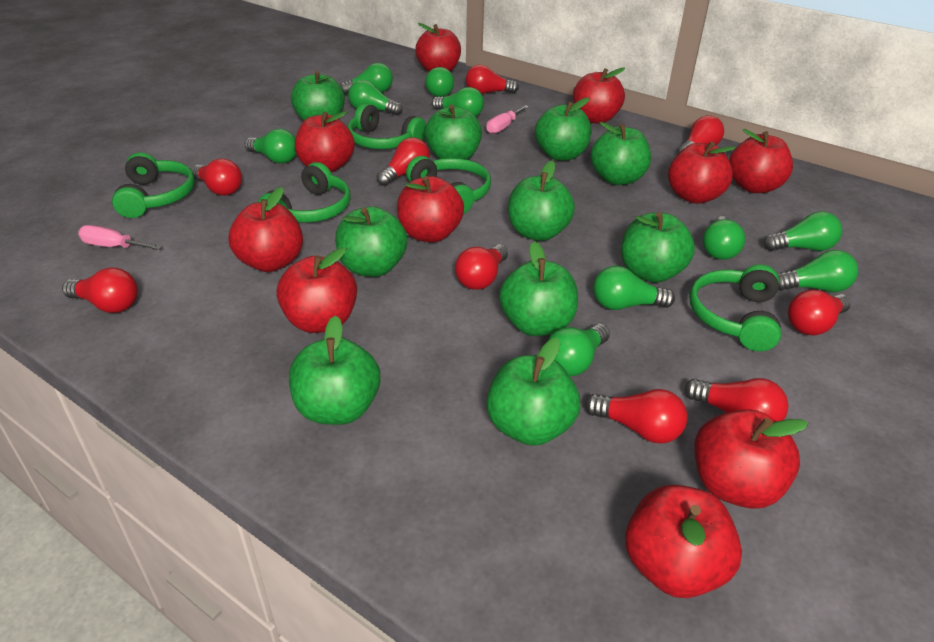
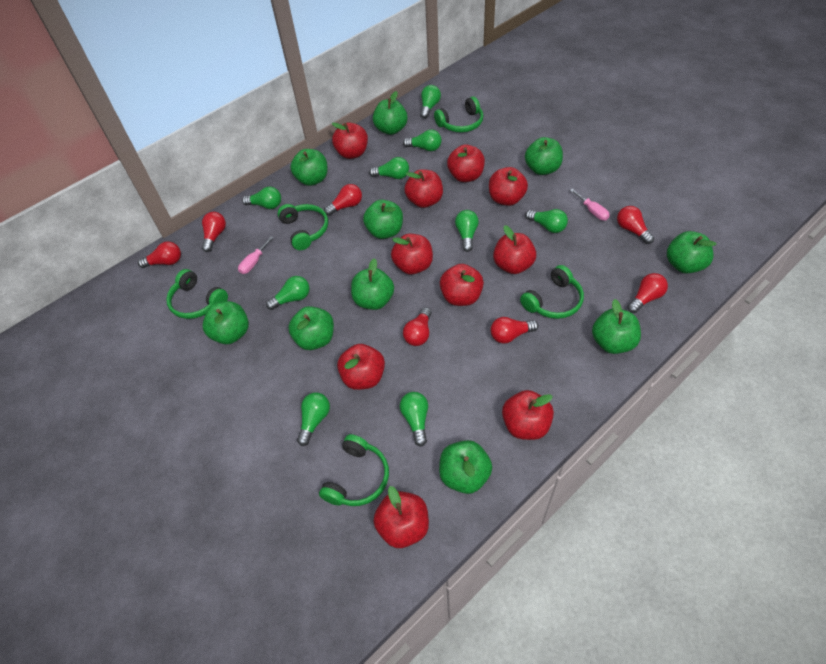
green light bulb: 10 -> 9
red light bulb: 9 -> 7

